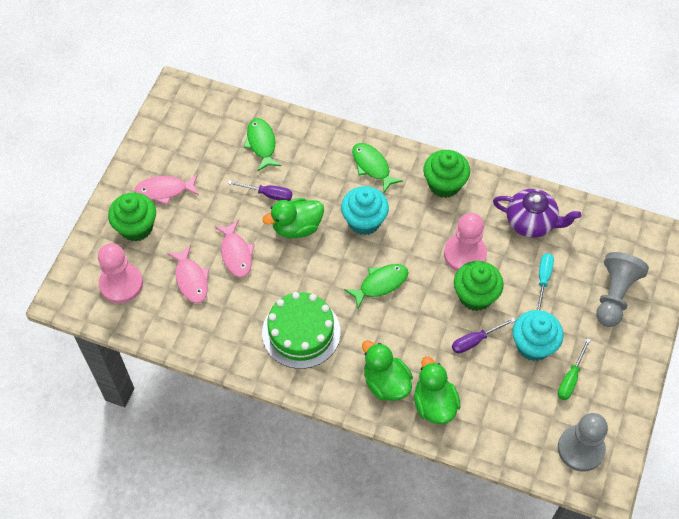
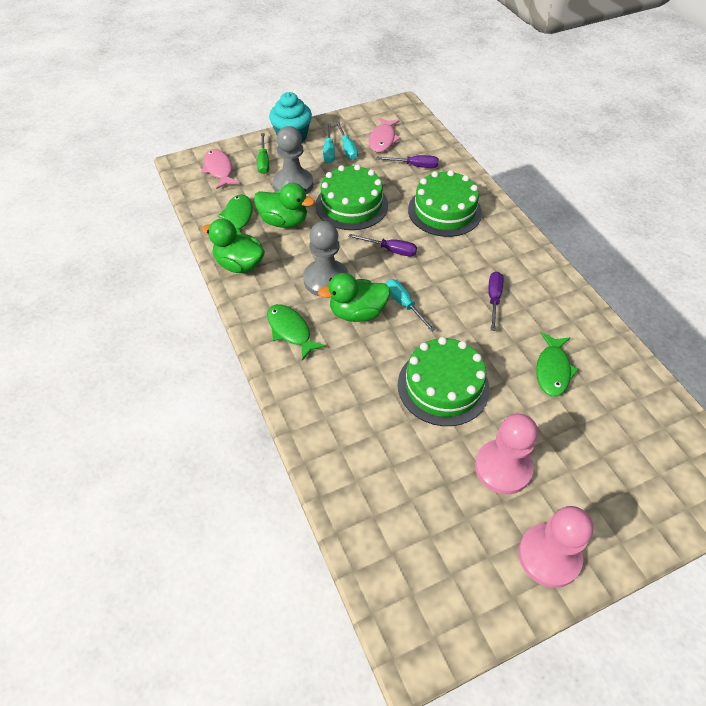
green cake: 1 -> 3
green cupcake: 3 -> 0
pink fish: 3 -> 2
purple screwdriver: 2 -> 3
purple teapot: 1 -> 0
turquoise cupcake: 2 -> 1
turquoise screwdriver: 1 -> 3

